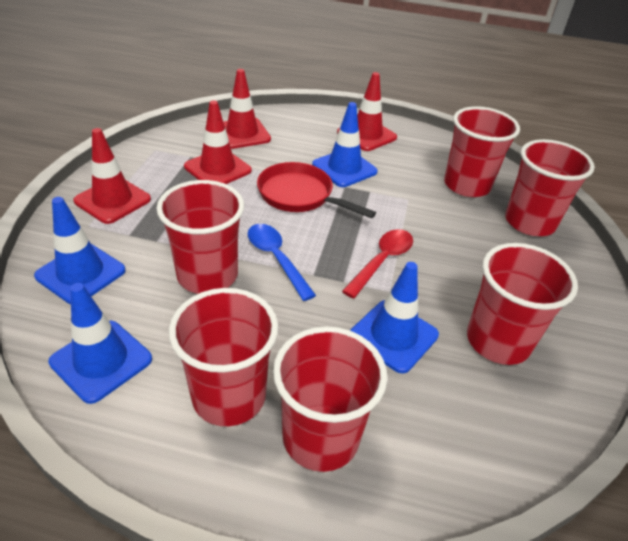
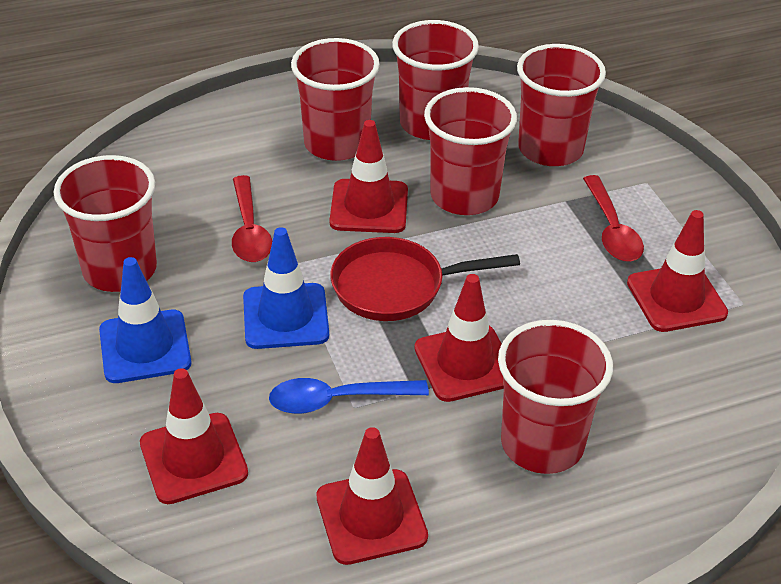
blue traffic cone: 4 -> 2
red spoon: 1 -> 2
red traffic cone: 4 -> 5

